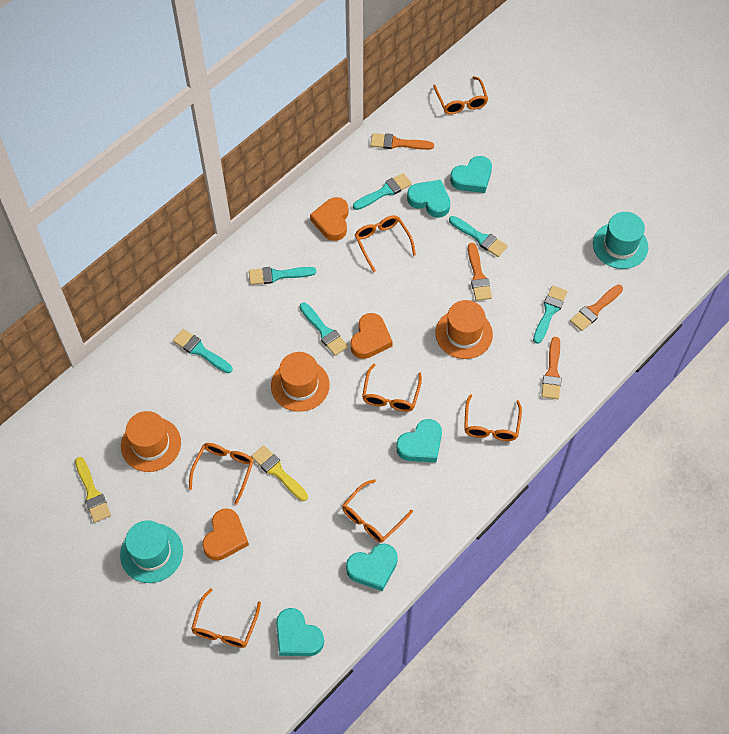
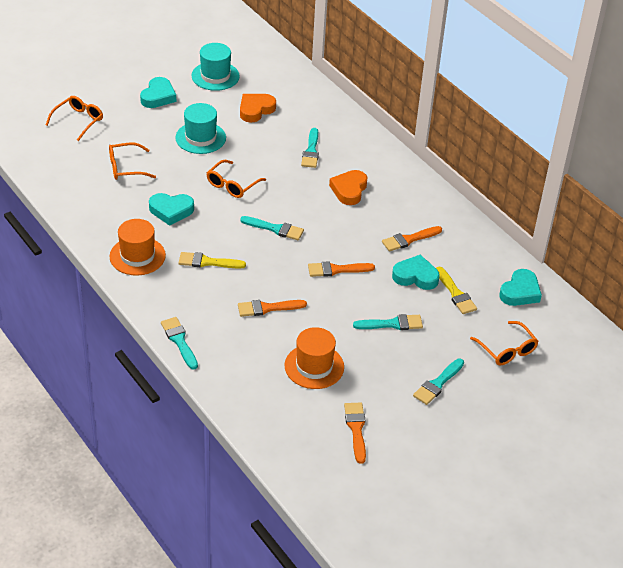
orange glasses: 7 -> 4
orange hat: 3 -> 2
orange heart: 3 -> 2
turquoise brush: 6 -> 5
turquoise heart: 5 -> 4

